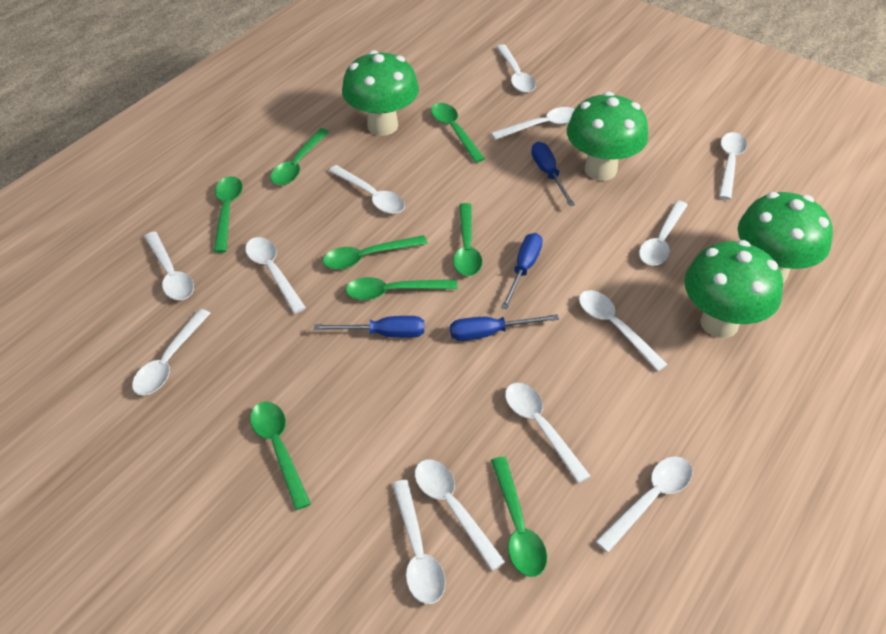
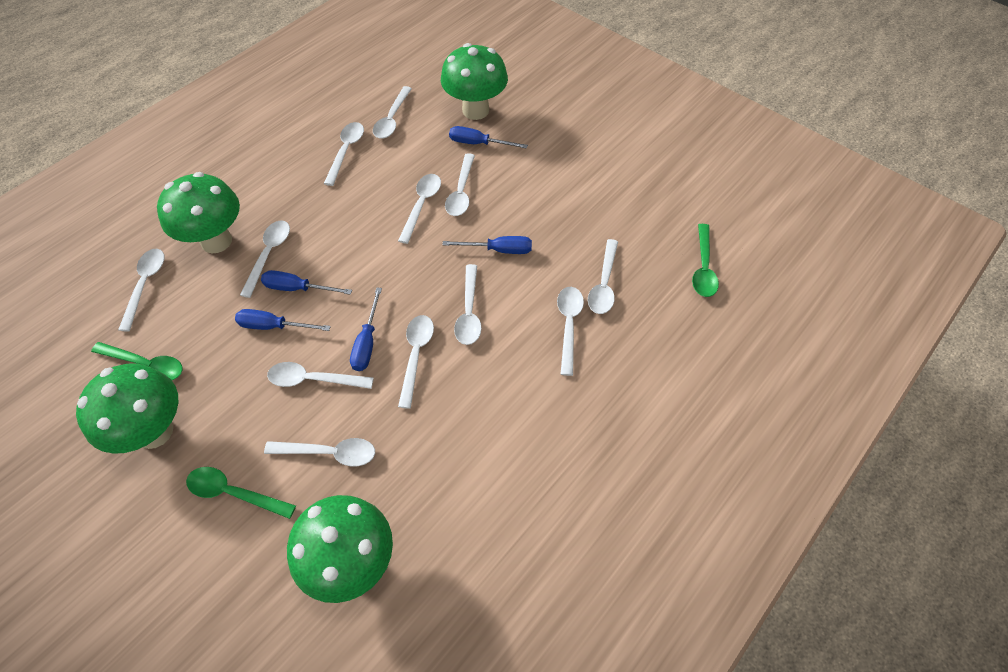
blue screwdriver: 4 -> 5
green spoon: 8 -> 3
white spoon: 13 -> 12

